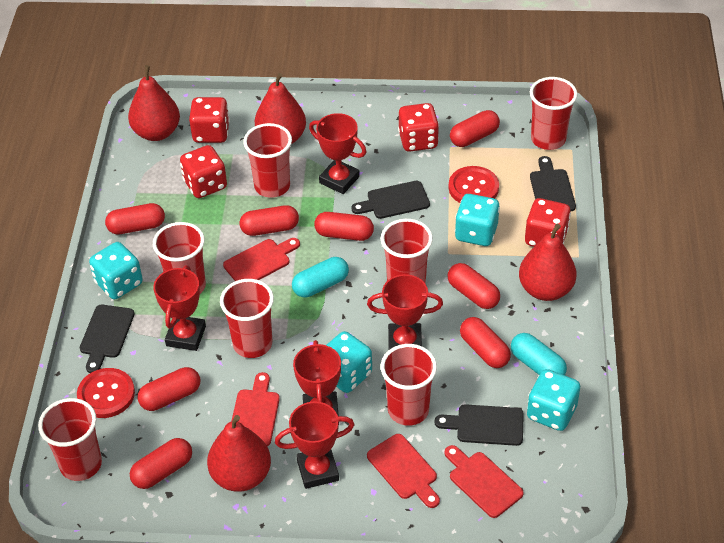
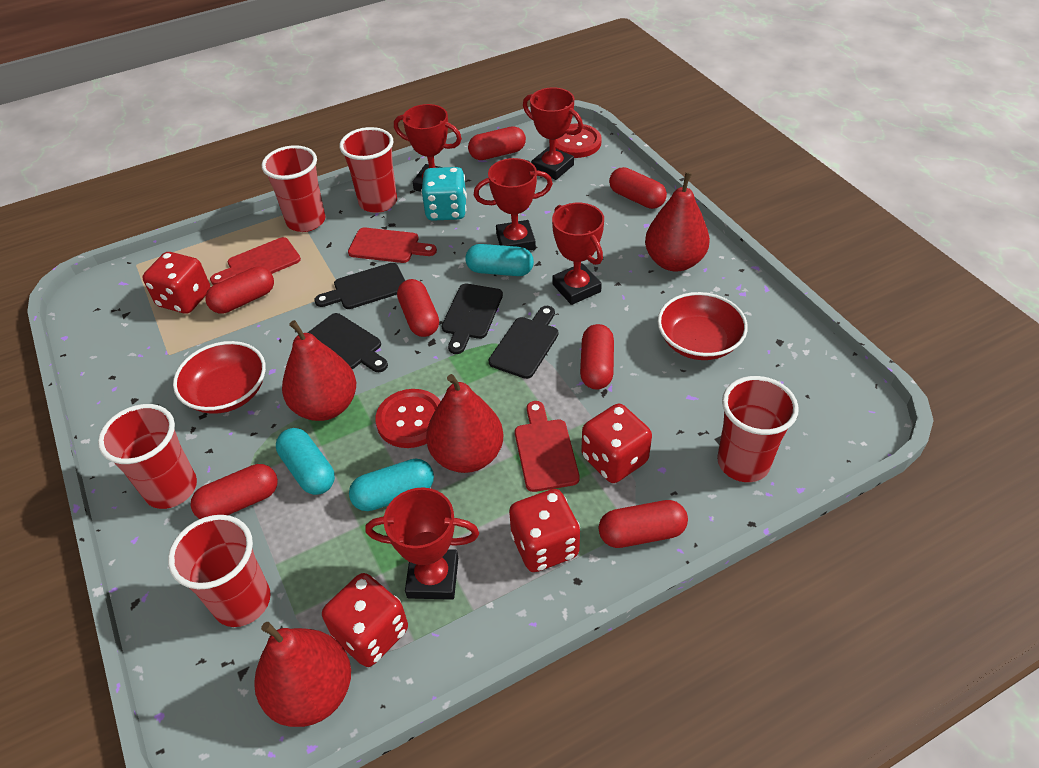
red bowl: 0 -> 2
red capsule: 8 -> 7
red cup: 7 -> 5
red cutting board: 4 -> 3
turquoise capsule: 2 -> 3
turquoise dice: 4 -> 1

